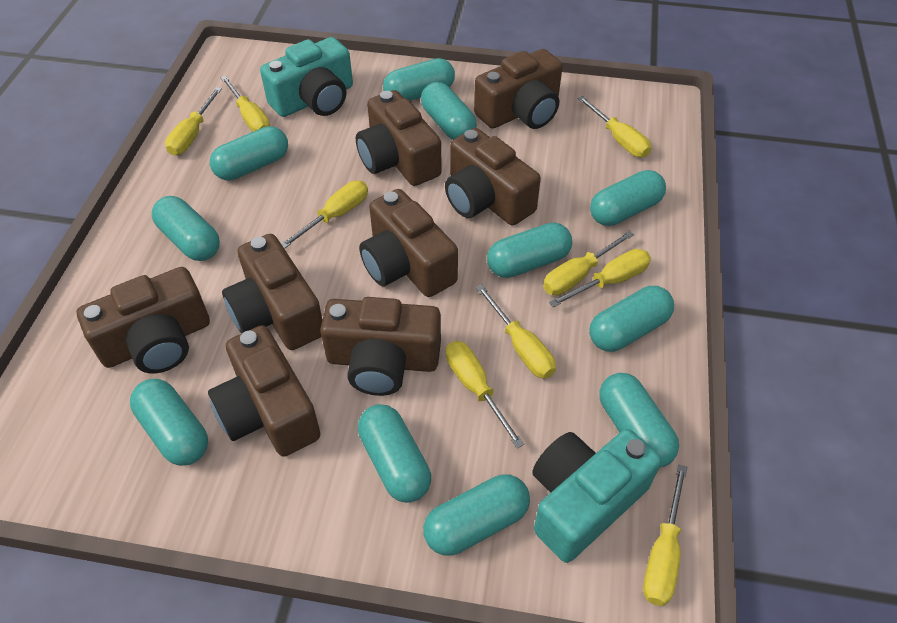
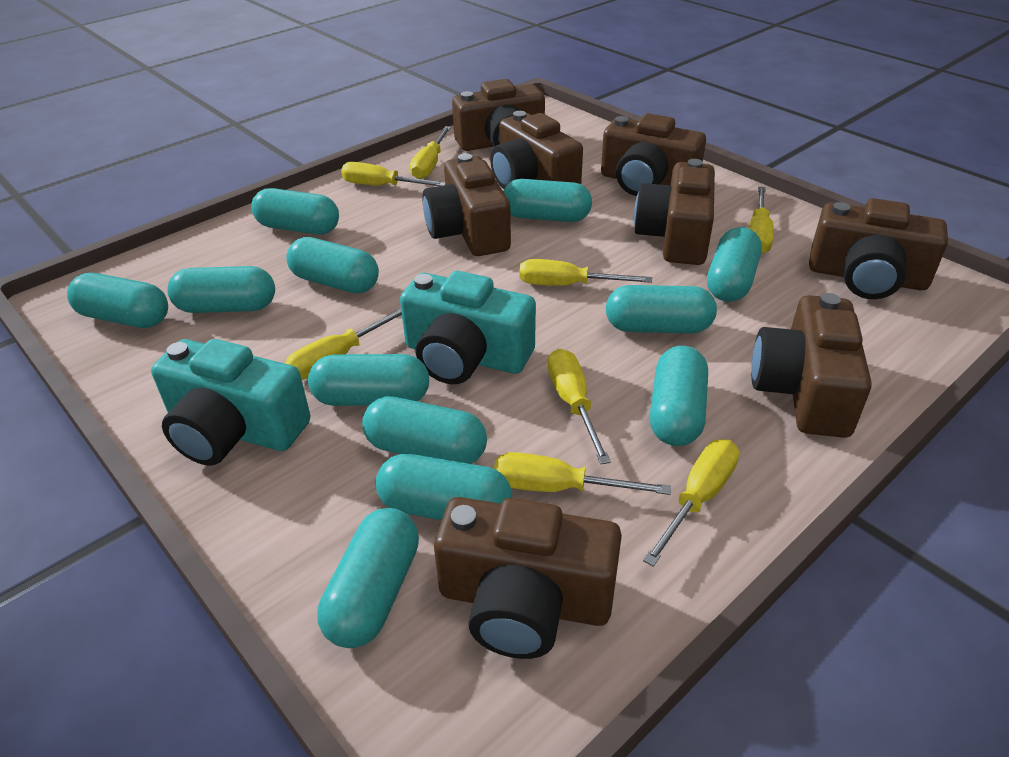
turquoise capsule: 11 -> 12
yellow screwdriver: 9 -> 8

